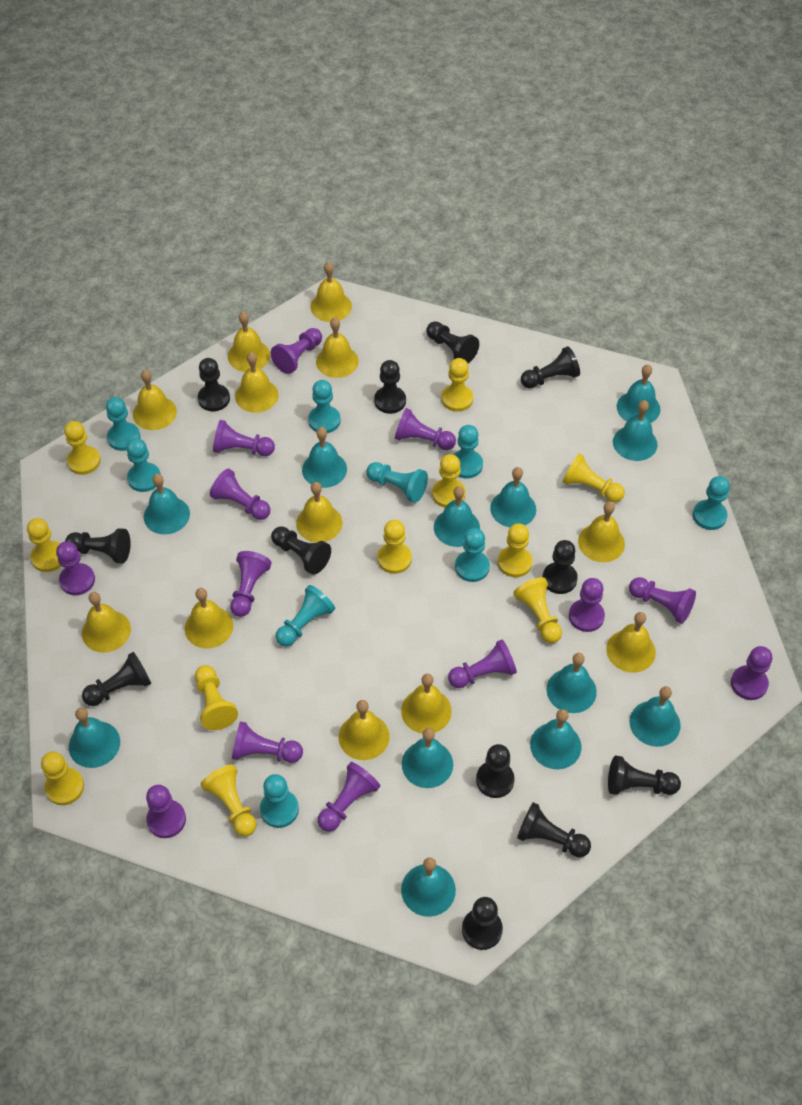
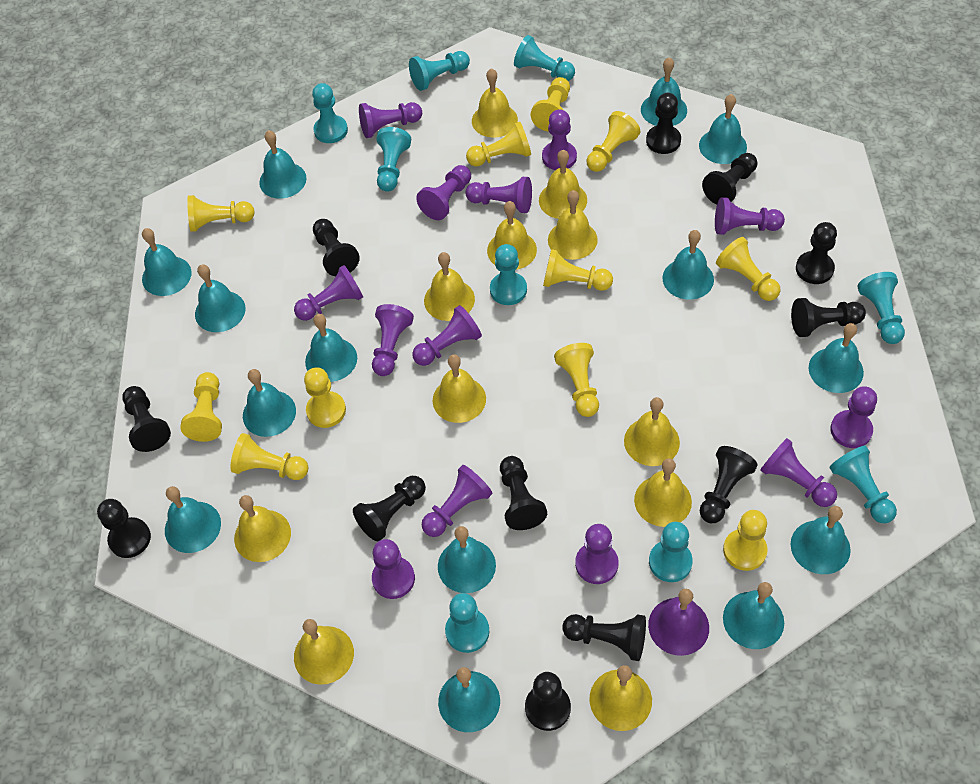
purple bell: 0 -> 1
turquoise bell: 12 -> 14
yellow bell: 12 -> 11

